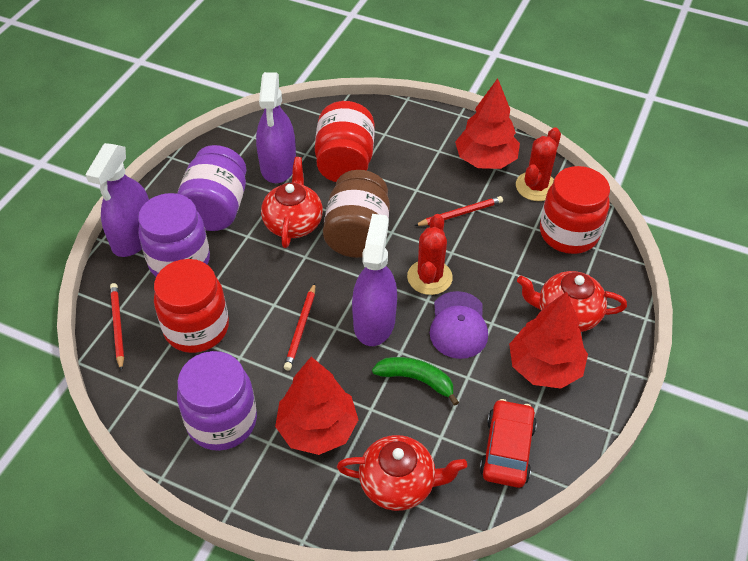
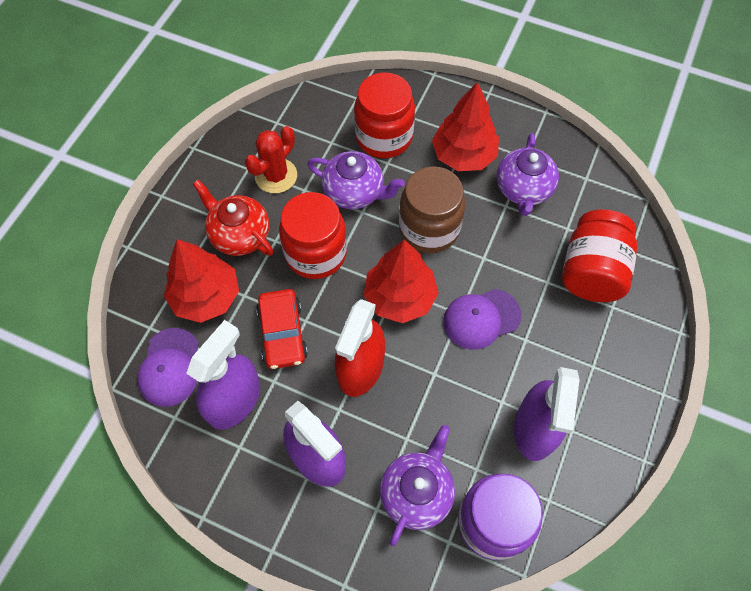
green banana: 1 -> 0
purple cap: 1 -> 2
purple jar: 3 -> 1
purple teapot: 0 -> 3
red cactus: 2 -> 1
red pencil: 3 -> 0
red spray bottle: 0 -> 1
red teapot: 3 -> 1

